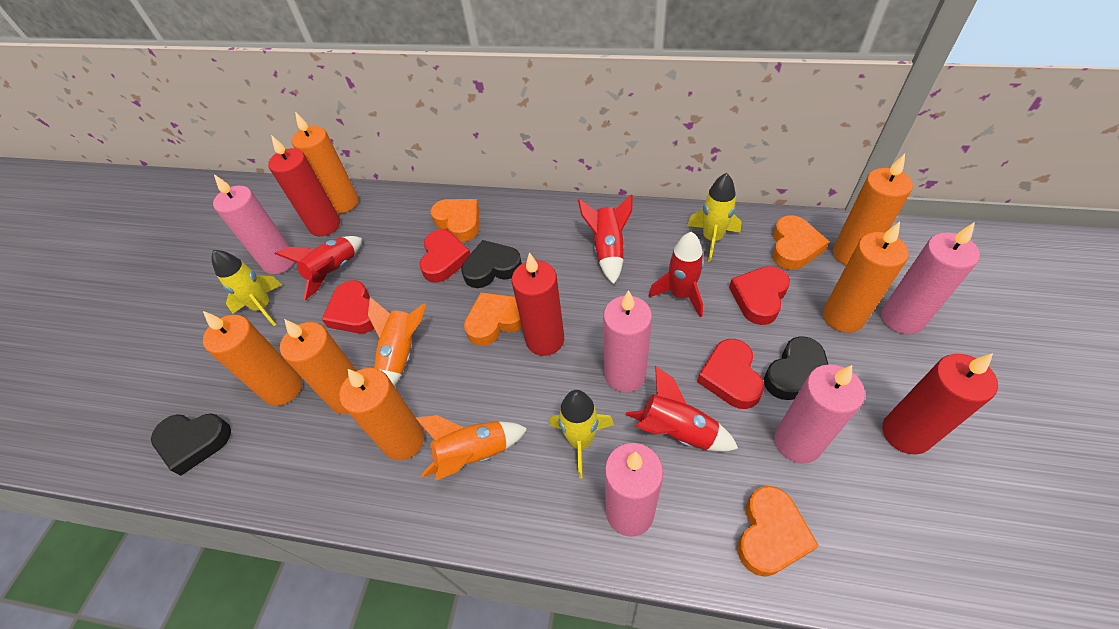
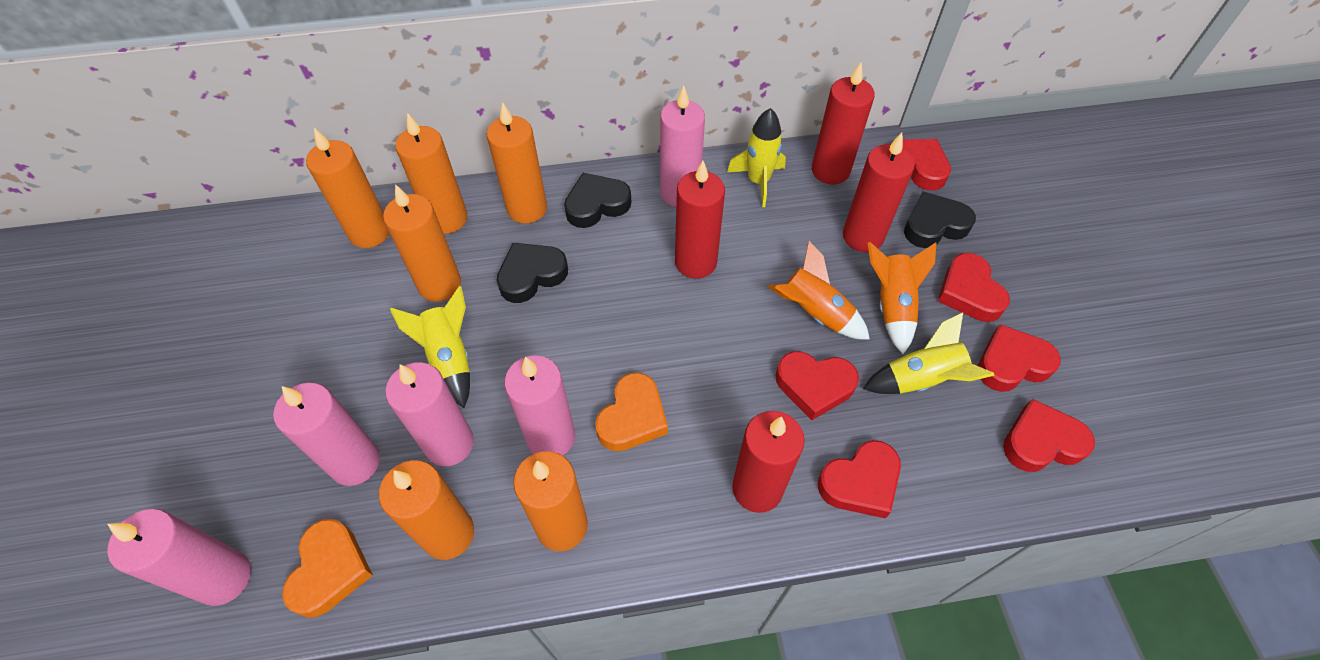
orange heart: 4 -> 2
red candle: 3 -> 4
red heart: 4 -> 6
red rocket: 4 -> 0

